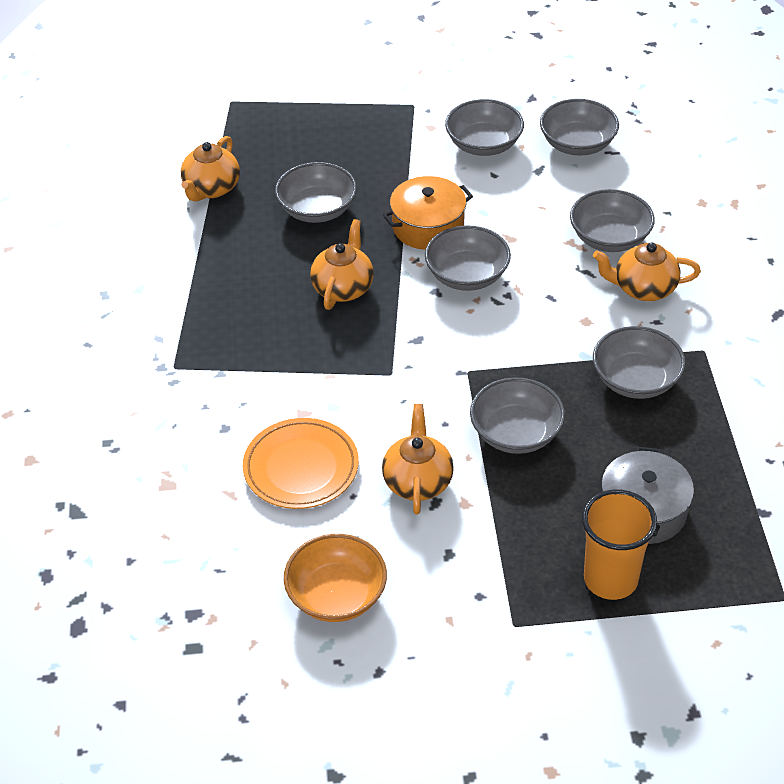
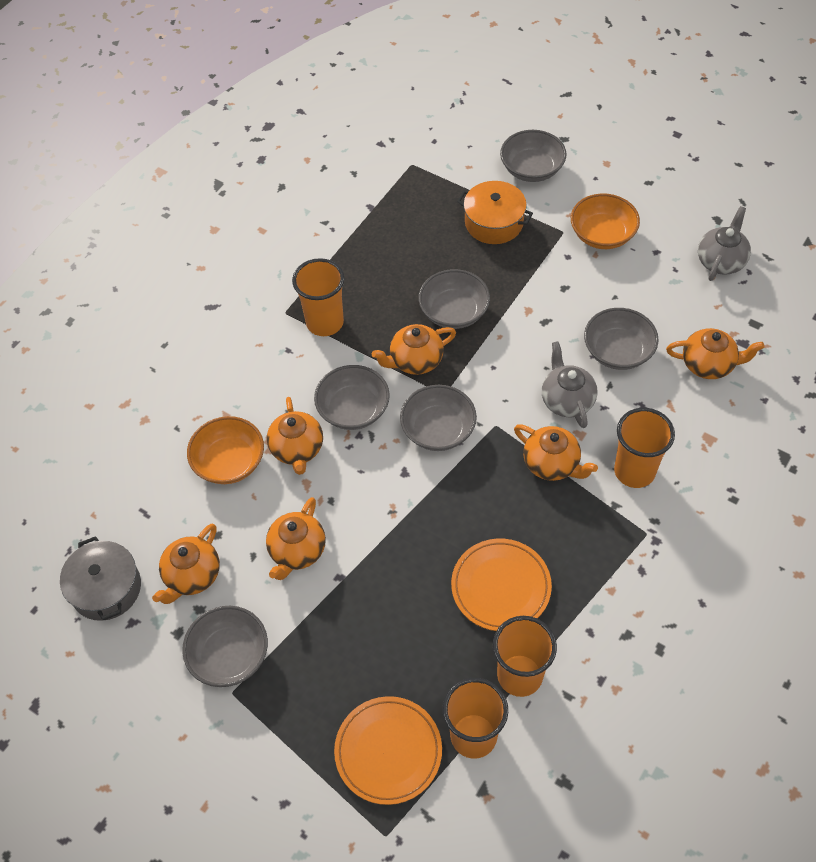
grey bowl: 7 -> 6
grey teapot: 0 -> 2
orange bowl: 1 -> 2
orange cup: 1 -> 4
orange plate: 1 -> 2
orange teapot: 4 -> 6

